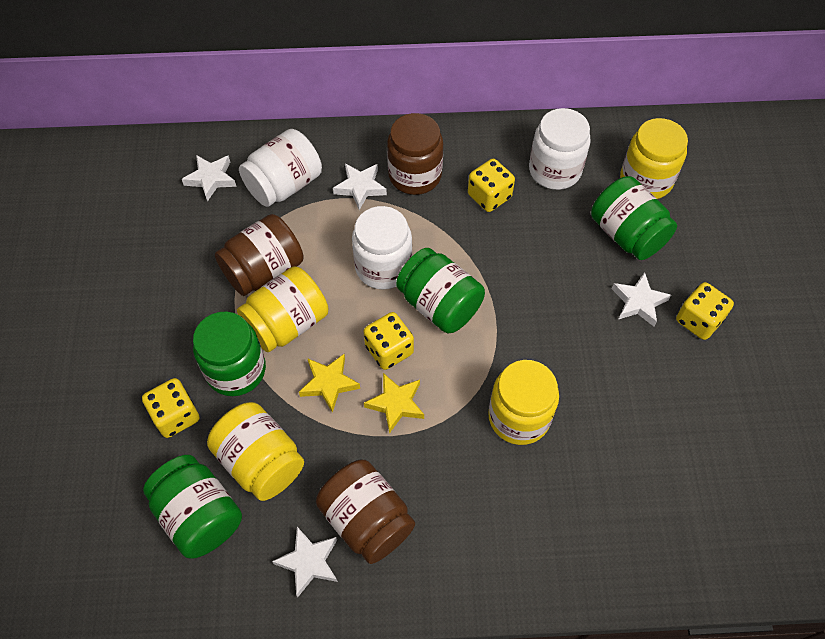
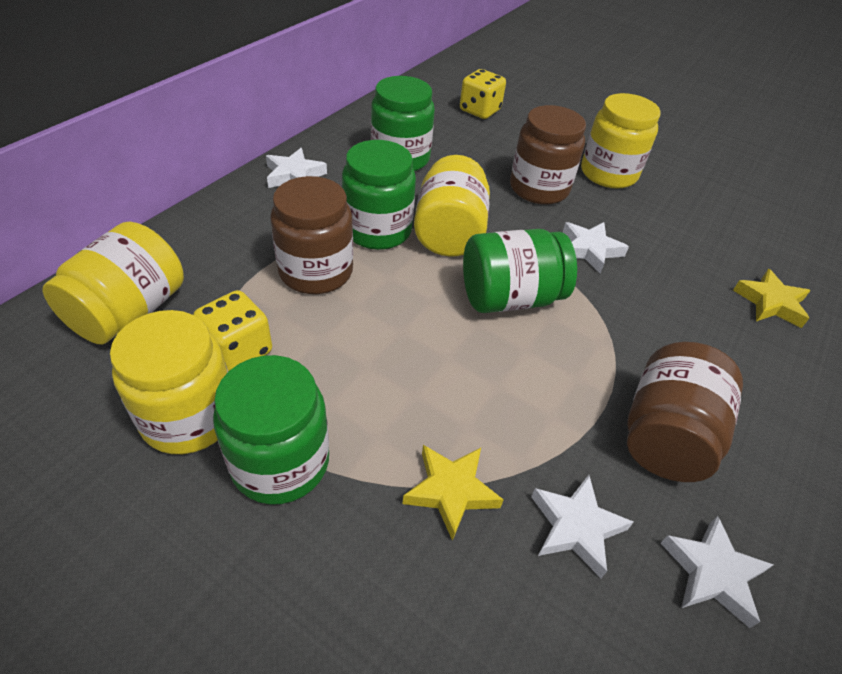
white jar: 3 -> 0
yellow dice: 4 -> 2

